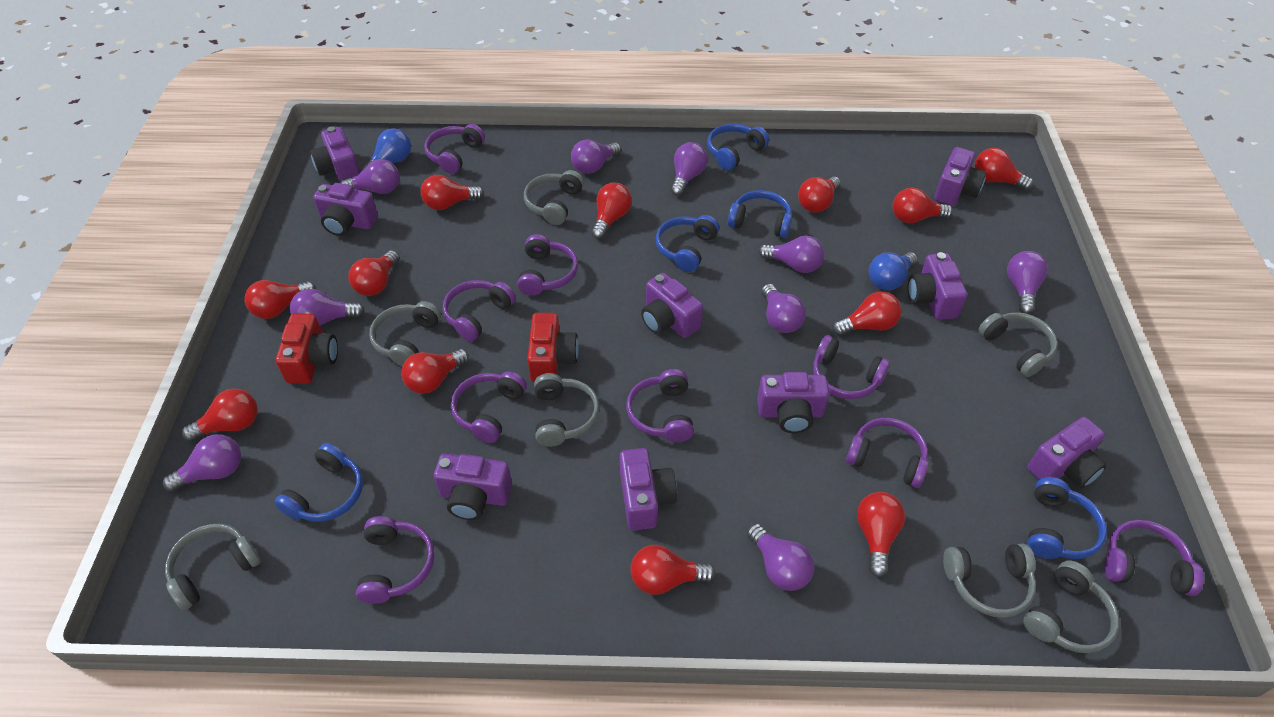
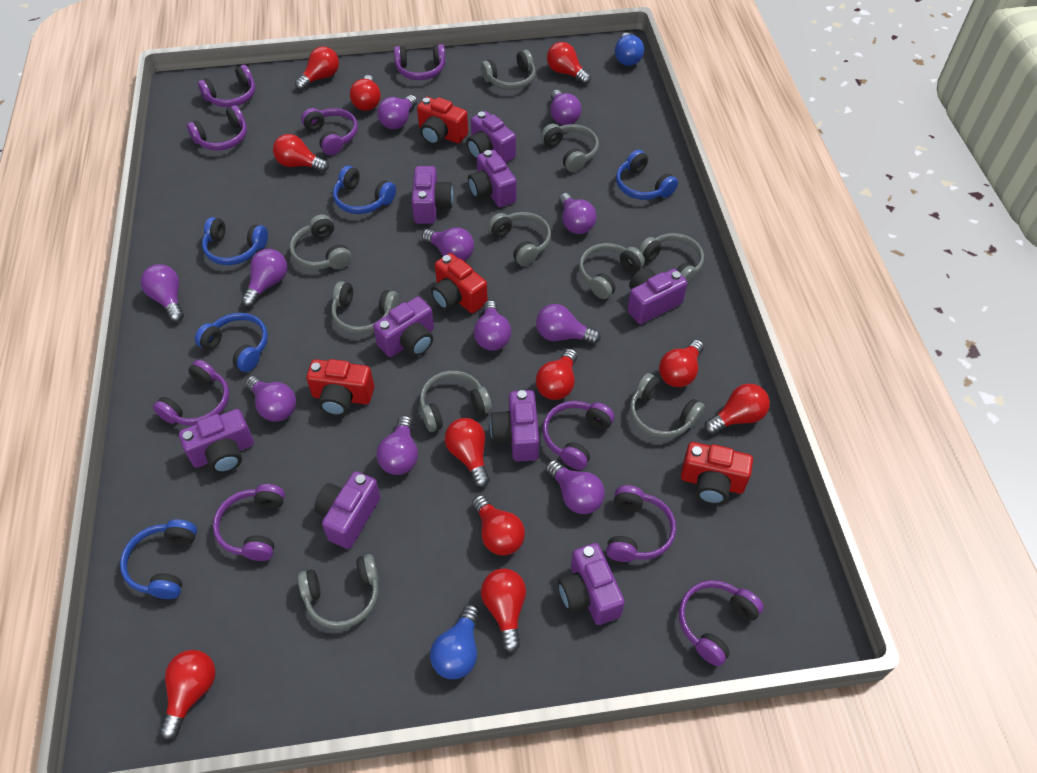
grey headphones: 7 -> 10
purple light bulb: 9 -> 11
red camera: 2 -> 4
red light bulb: 12 -> 11

